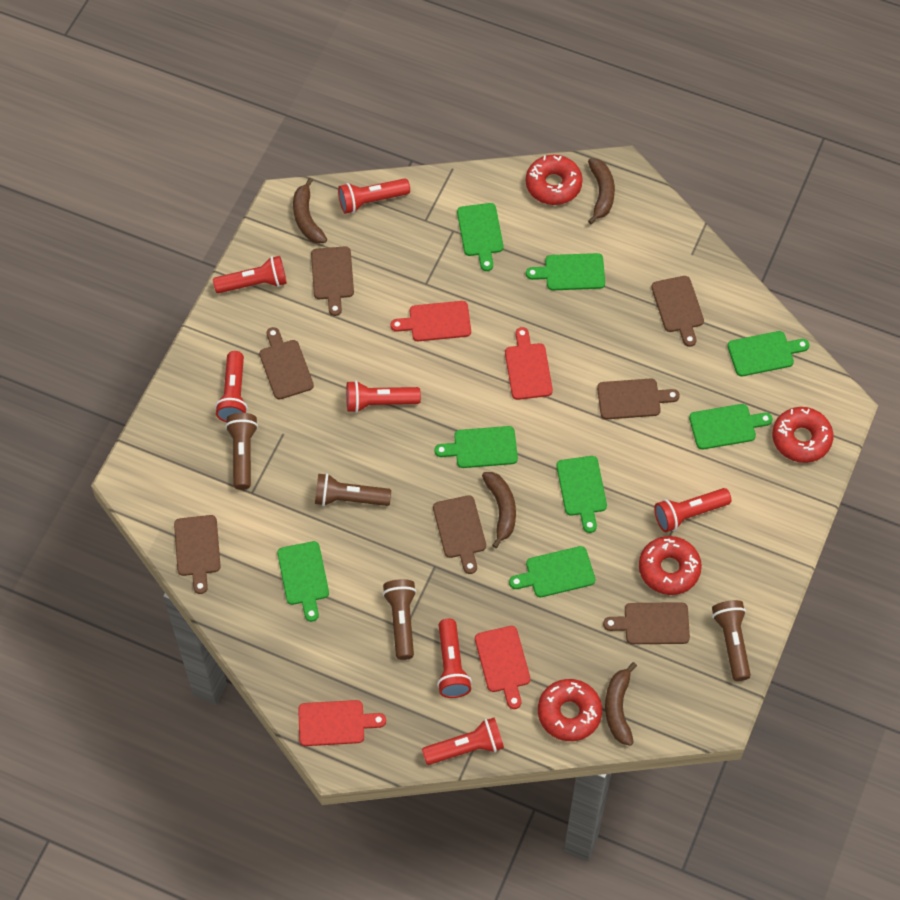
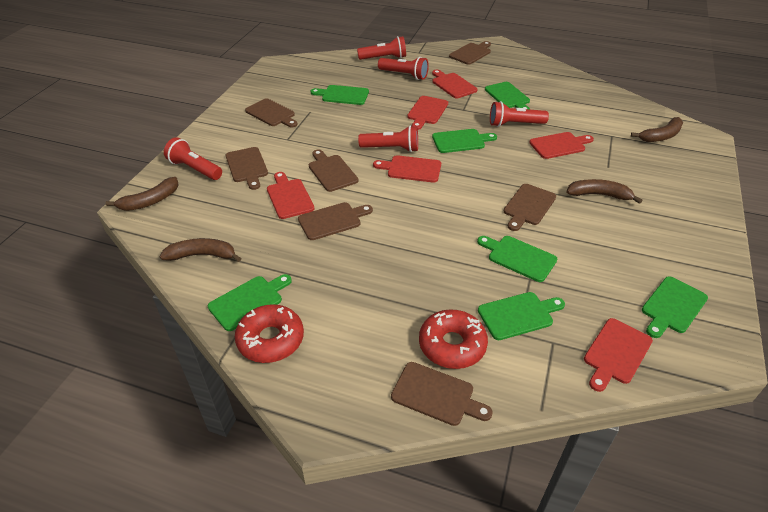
brown flashlight: 4 -> 0
green cutting board: 8 -> 7
red cutting board: 4 -> 6
red donut: 4 -> 2
red flashlight: 7 -> 5

